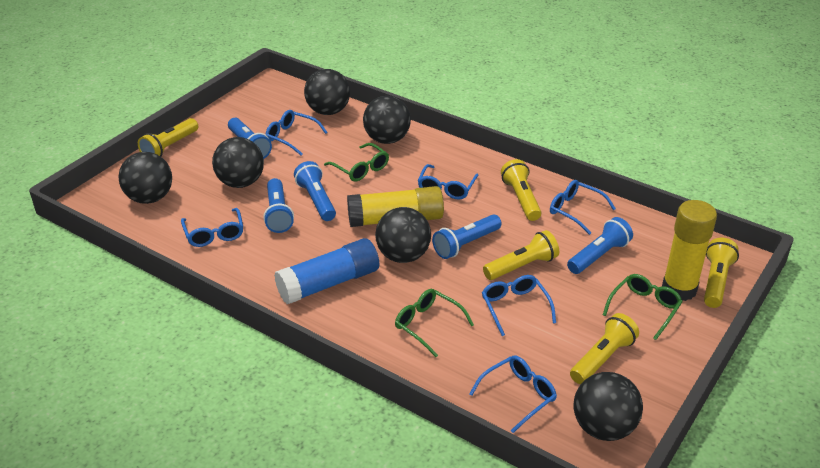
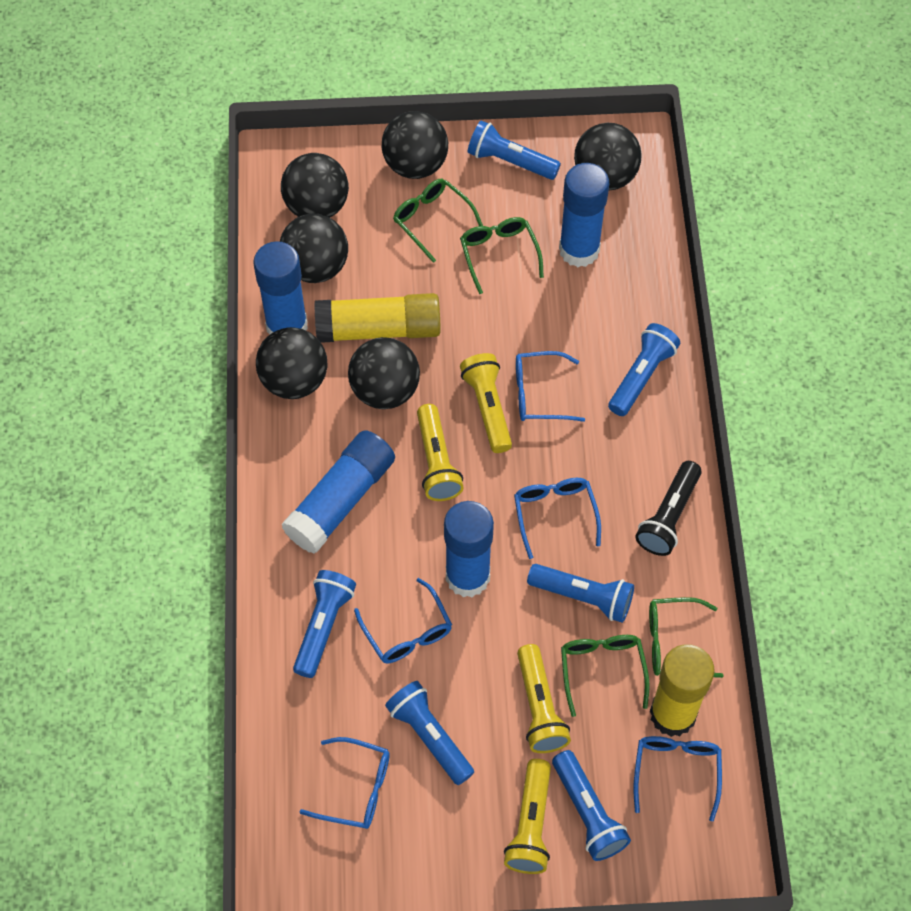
black flashlight: 0 -> 1
blue flashlight: 5 -> 6
blue glasses: 6 -> 5
blue glue stick: 1 -> 4
green glasses: 3 -> 4
yellow flashlight: 5 -> 4

